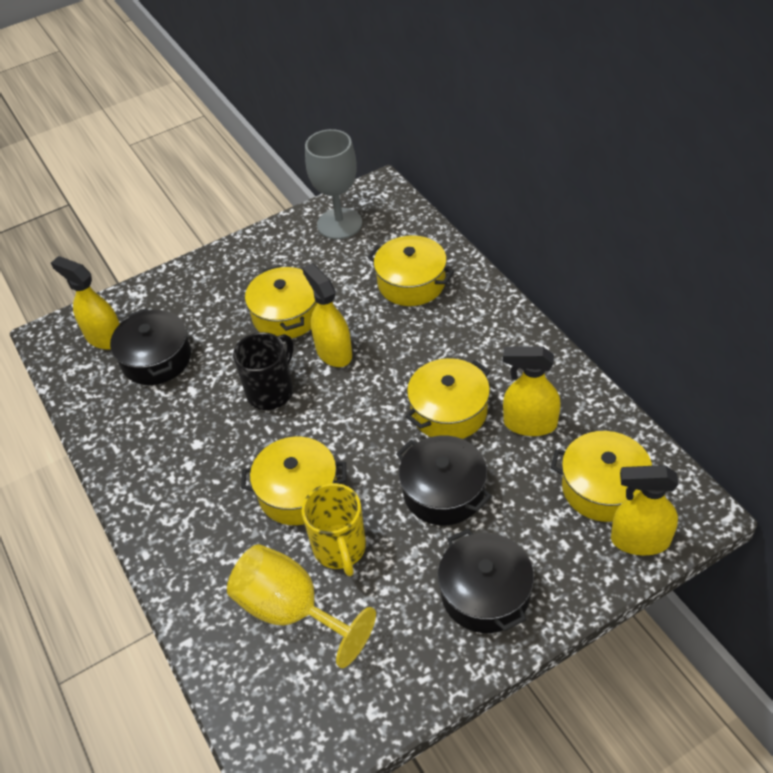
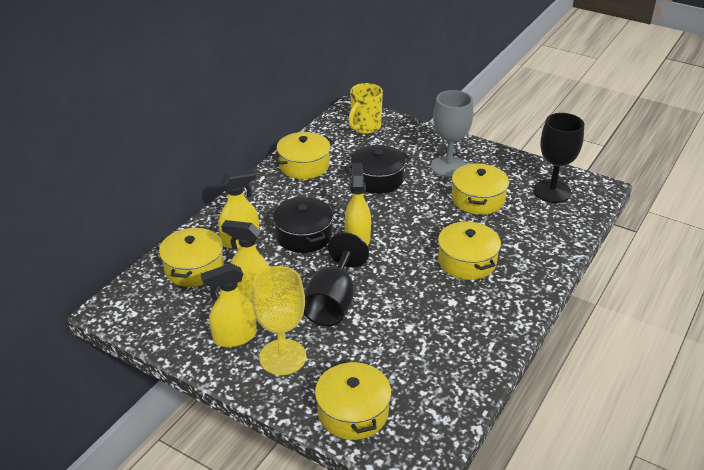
black goblet: 0 -> 2
black mug: 1 -> 0
black pot: 3 -> 2

